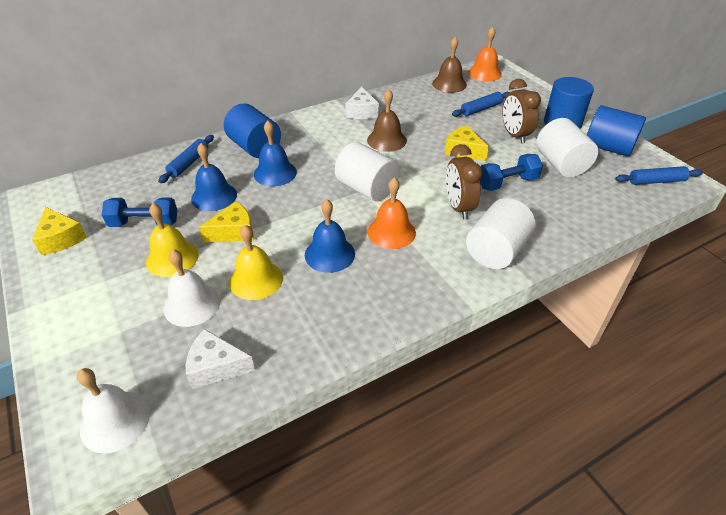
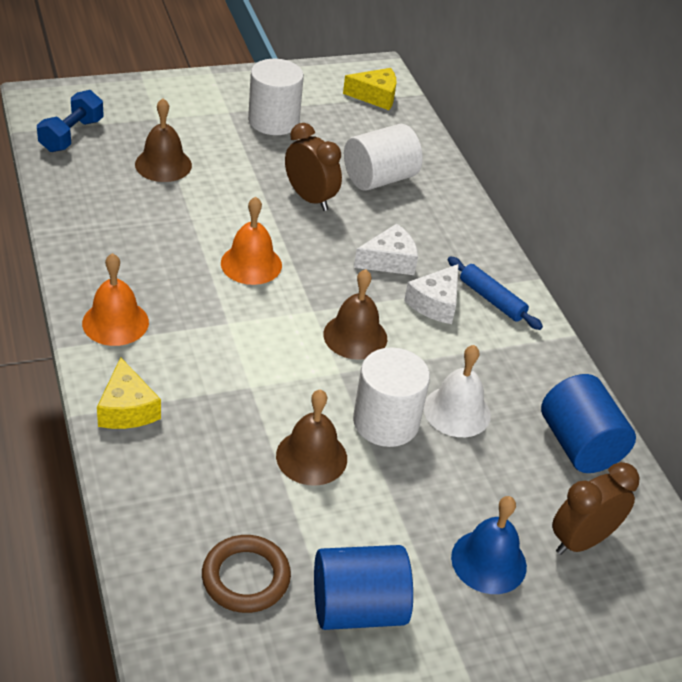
blue bell: 3 -> 1
blue cylinder: 3 -> 2
blue dumbbell: 2 -> 1
blue rolling pin: 3 -> 1
brown bell: 2 -> 3
brown ring: 0 -> 1
white bell: 2 -> 1
yellow bell: 2 -> 0
yellow cheese: 3 -> 2

